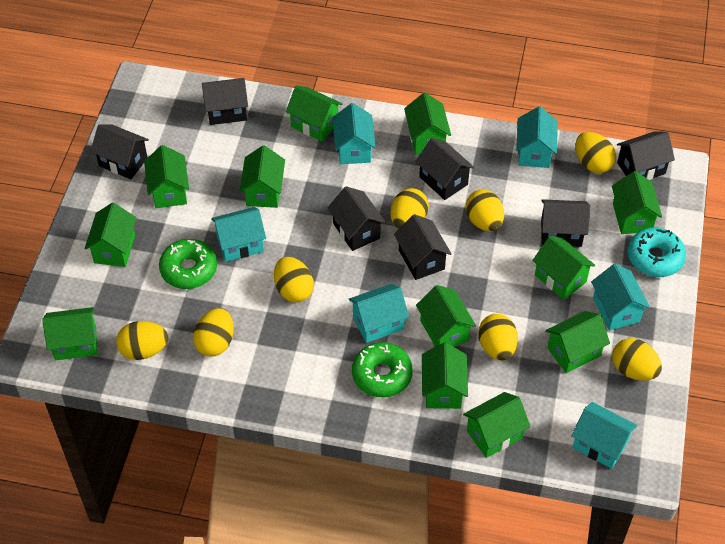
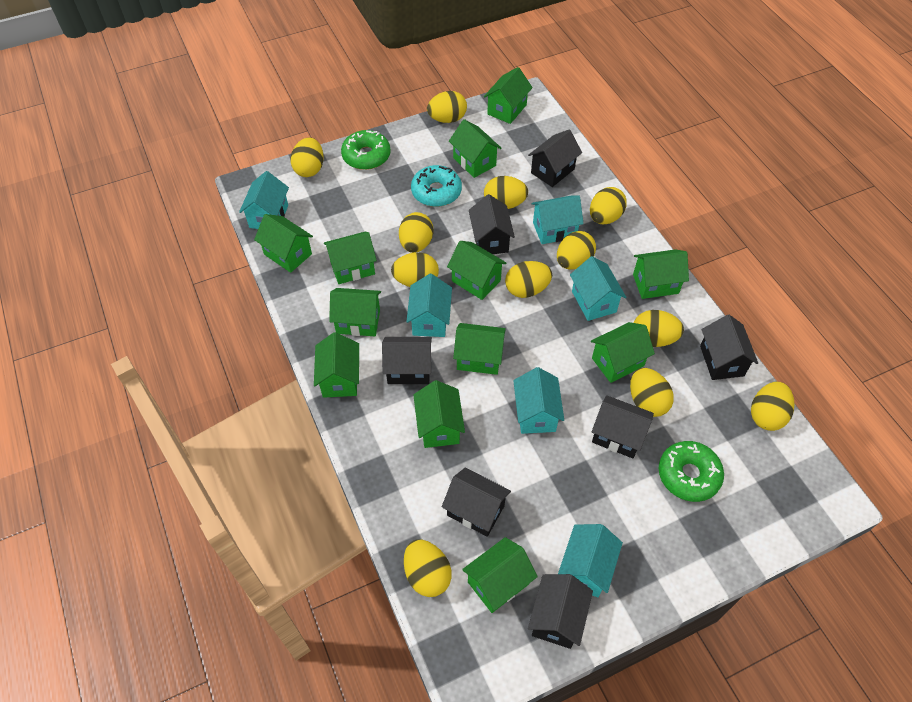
yellow egg: 8 -> 12

